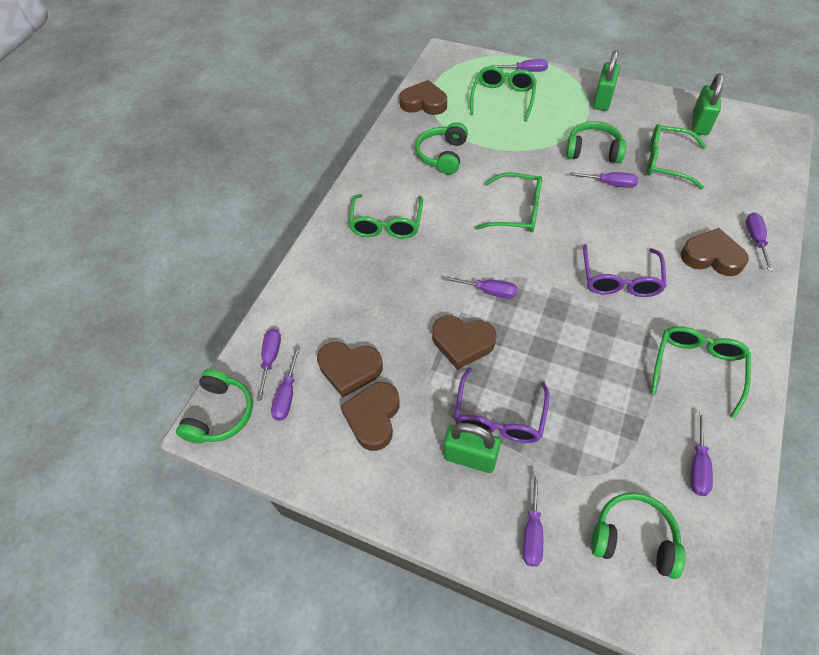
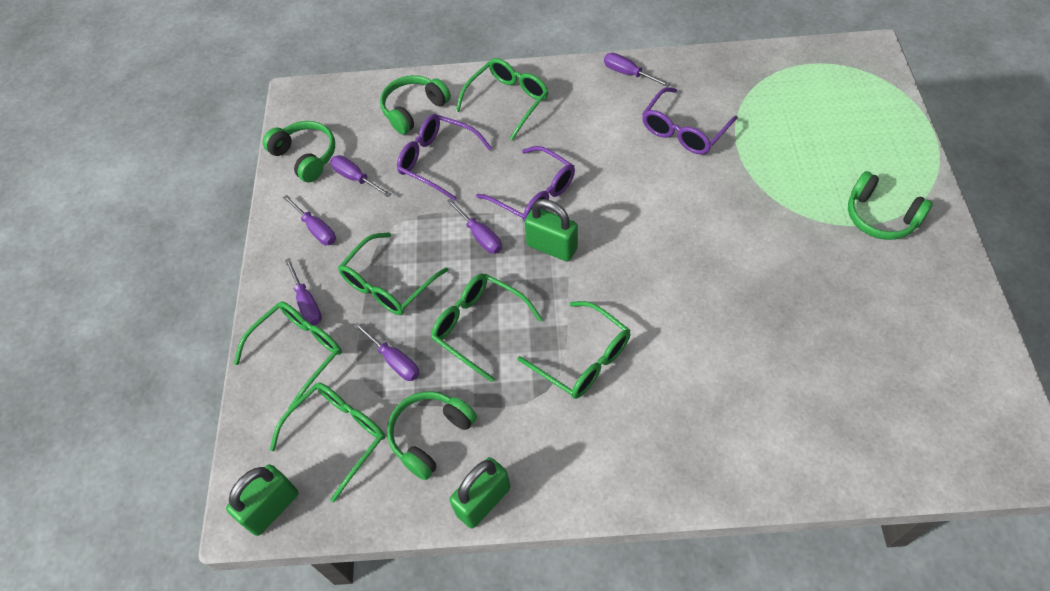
brown heart: 5 -> 0
green glasses: 5 -> 6
purple glasses: 2 -> 3
purple screwdriver: 8 -> 6

